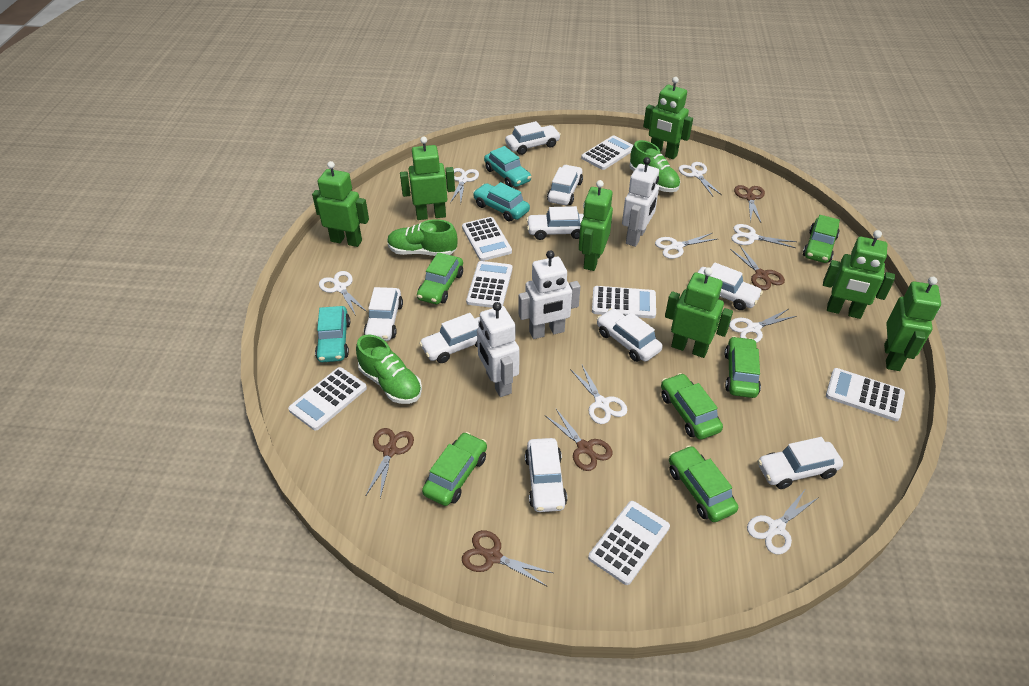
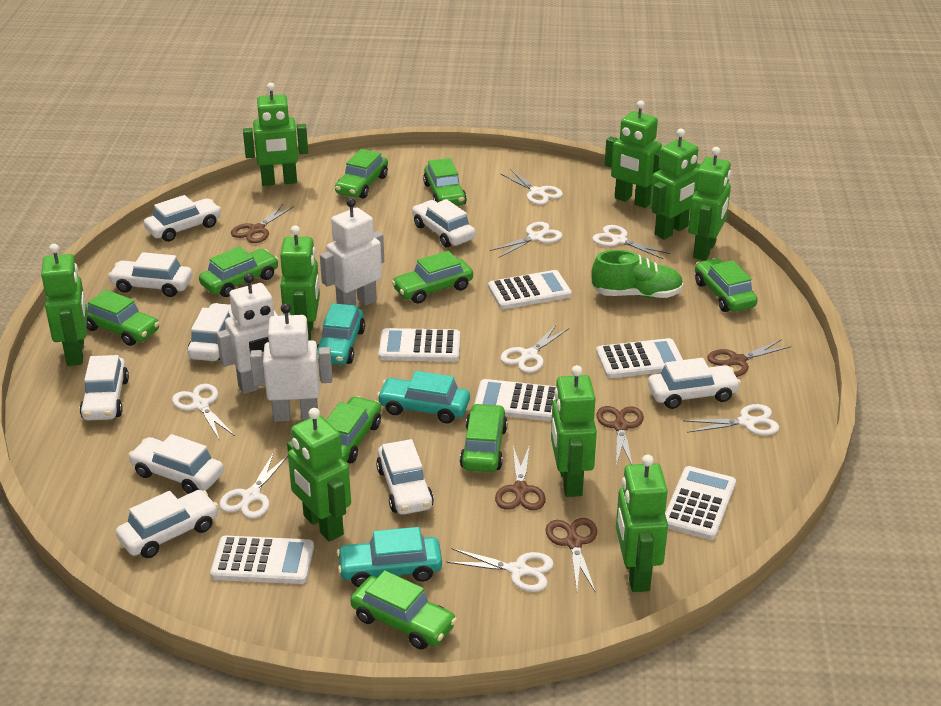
green car: 6 -> 9
green robot: 7 -> 9
green shoe: 3 -> 1
white calculator: 7 -> 6

